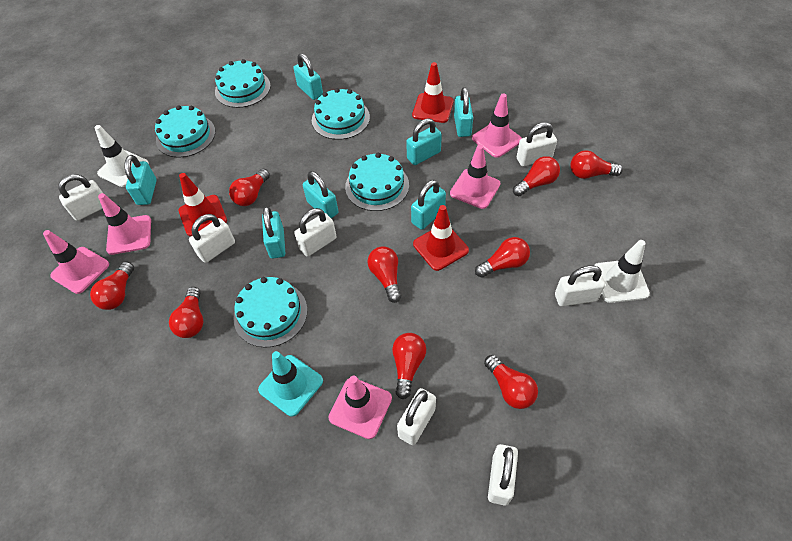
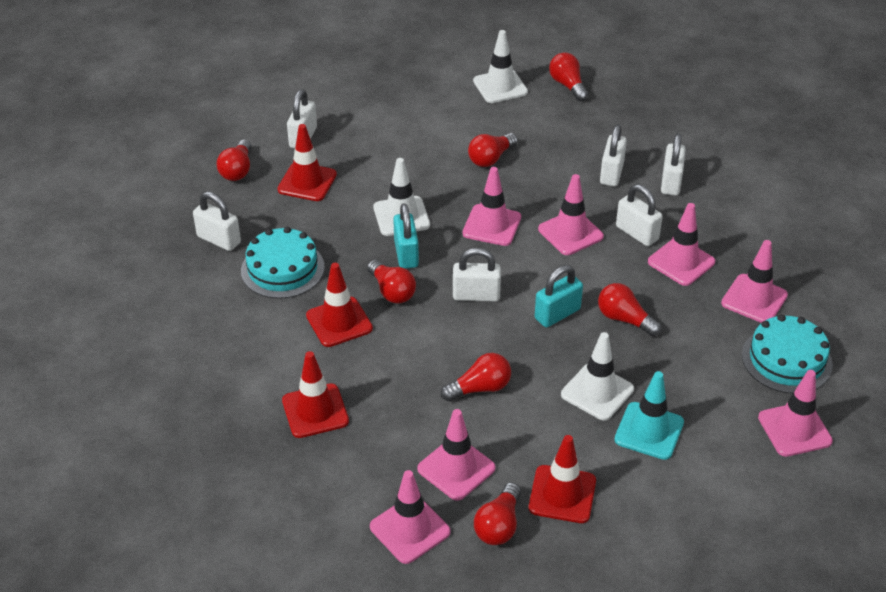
pink traffic cone: 5 -> 7
red light bulb: 9 -> 7
red traffic cone: 3 -> 4
turquoise cake: 5 -> 2
turquoise padlock: 7 -> 2
white padlock: 7 -> 6
white traffic cone: 2 -> 3

